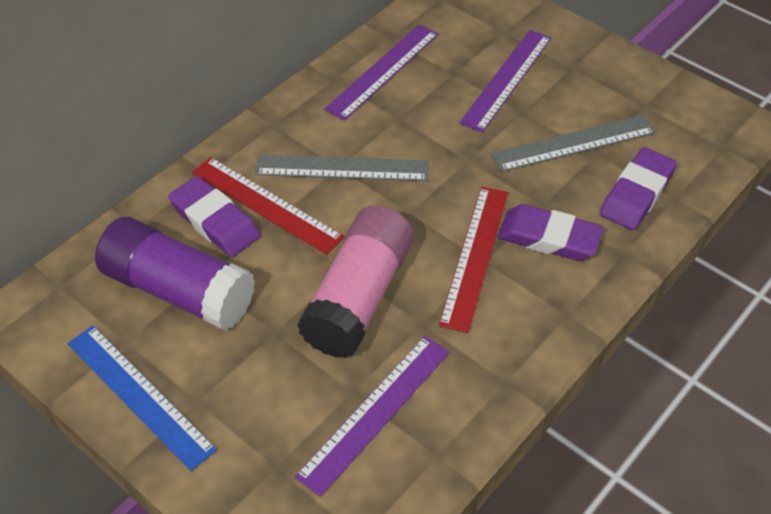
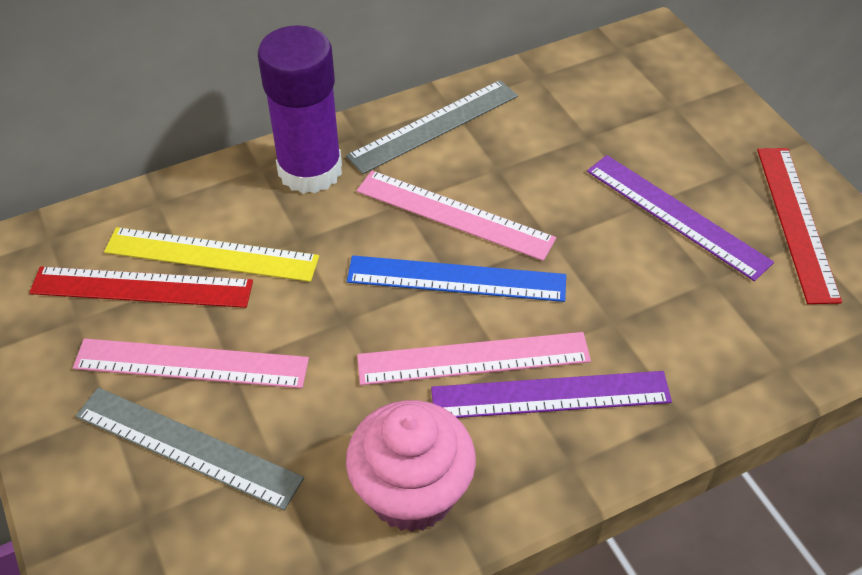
pink cupcake: 0 -> 1
pink glue stick: 1 -> 0
pink ruler: 0 -> 3
purple eraser: 3 -> 0
purple ruler: 3 -> 2
yellow ruler: 0 -> 1

